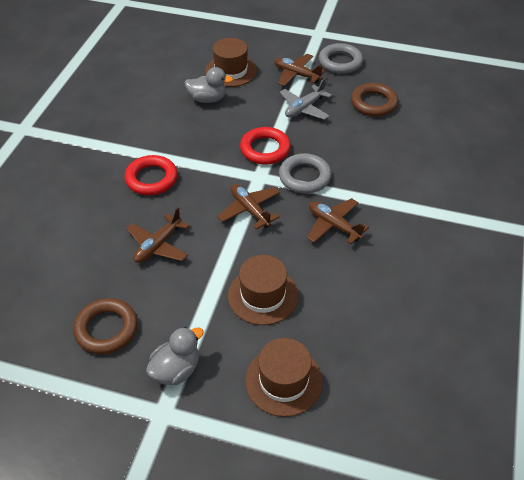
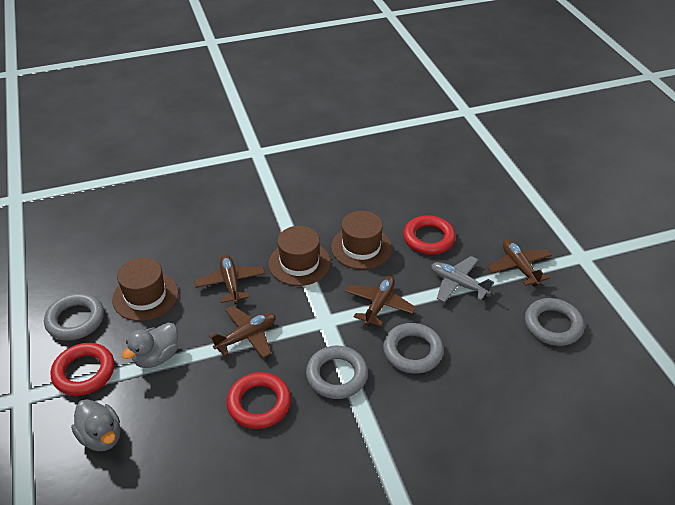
brown ring: 2 -> 0
grey ring: 2 -> 4
red ring: 2 -> 3

